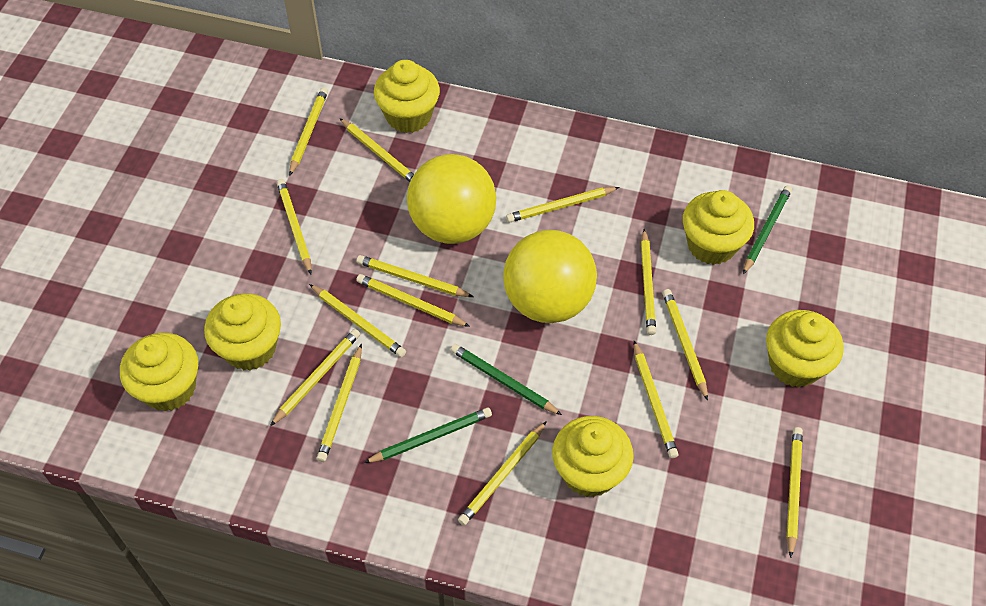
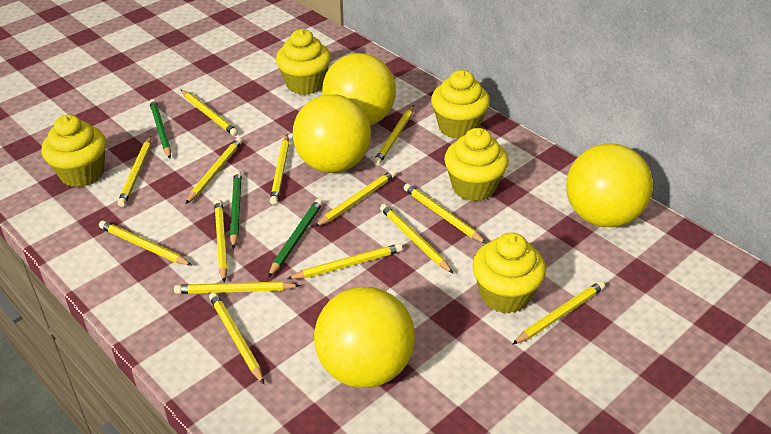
yellow ball: 2 -> 4
yellow cupcake: 6 -> 5

